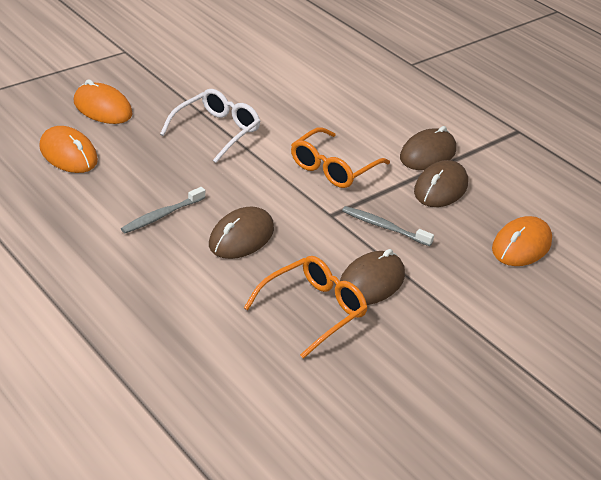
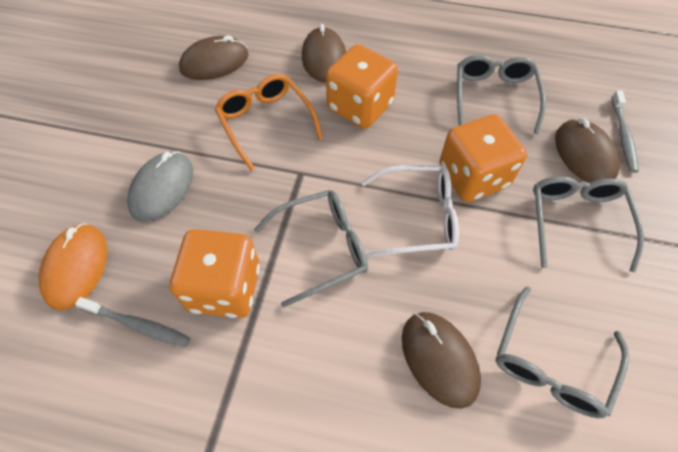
grey glasses: 0 -> 4
grey mouse: 0 -> 1
orange dice: 0 -> 3
orange glasses: 2 -> 1
orange mouse: 3 -> 1

